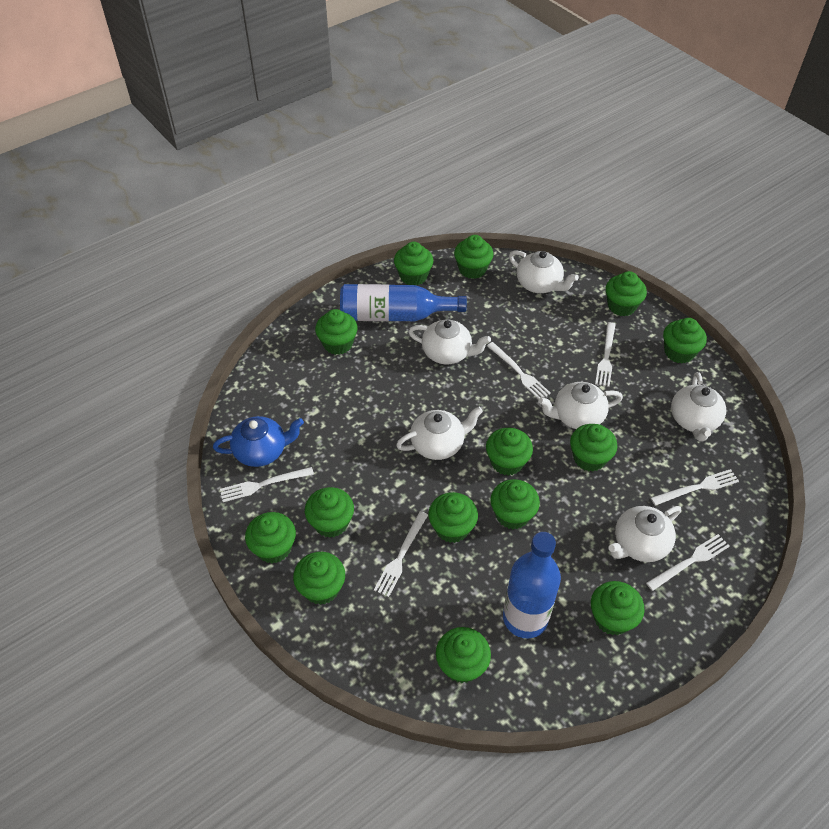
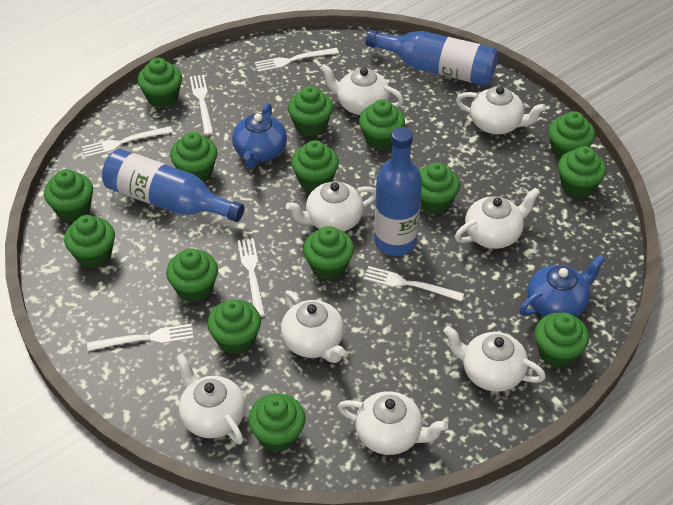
blue bottle: 2 -> 3
blue teapot: 1 -> 2
green cupcake: 14 -> 15
white teapot: 6 -> 8

